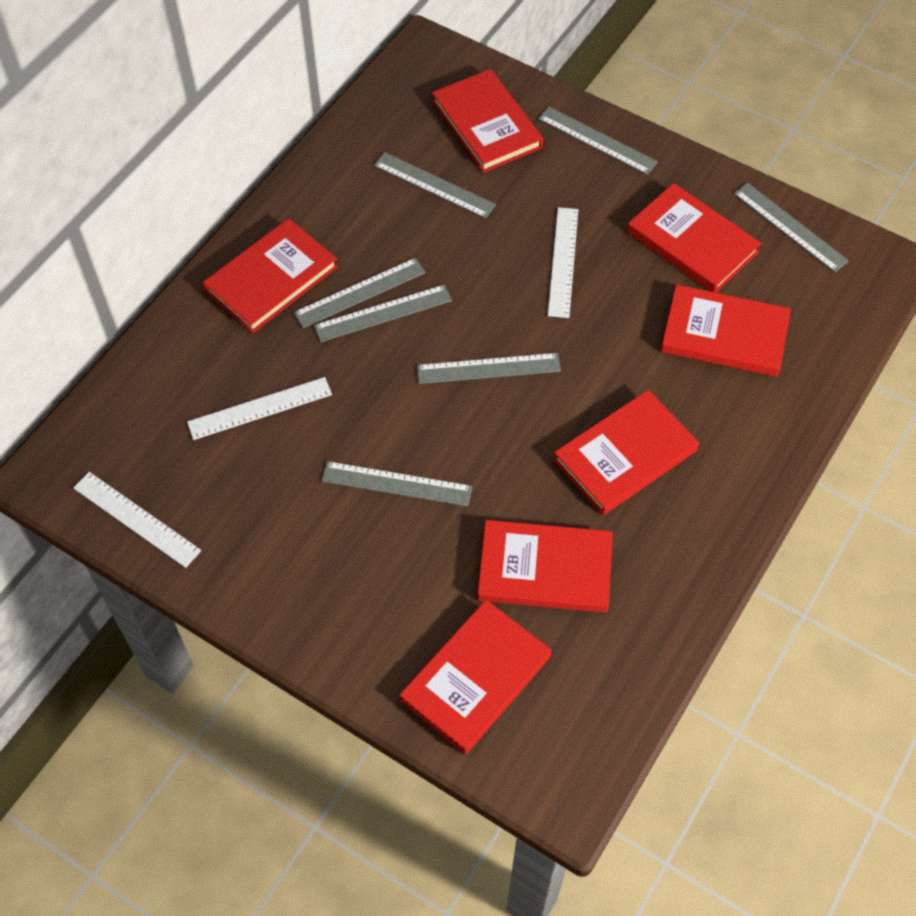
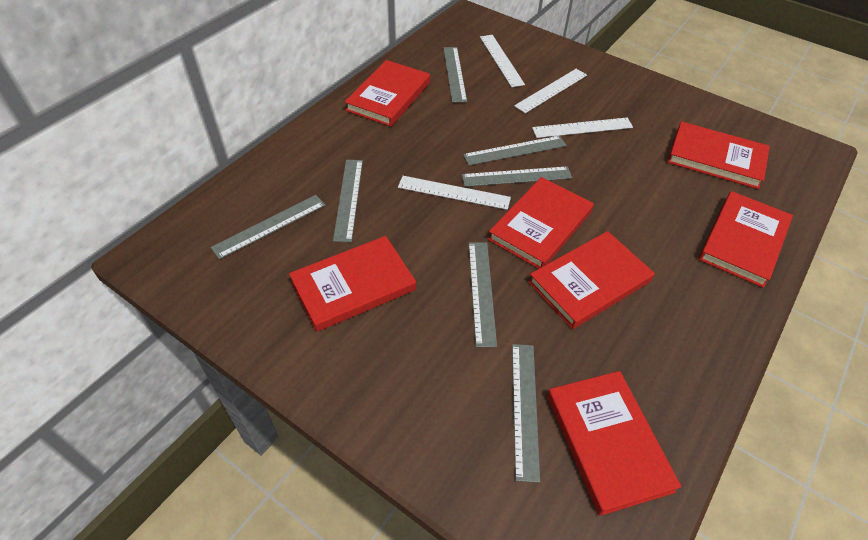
white ruler: 3 -> 4

